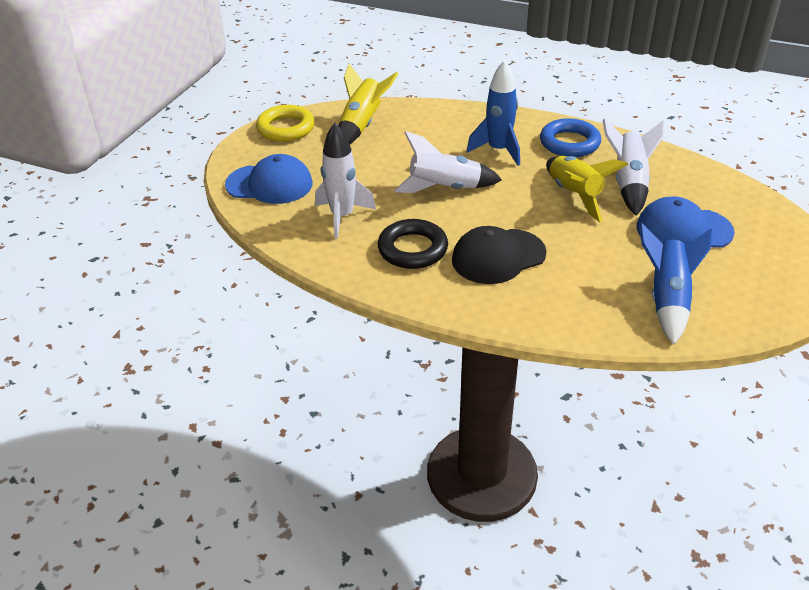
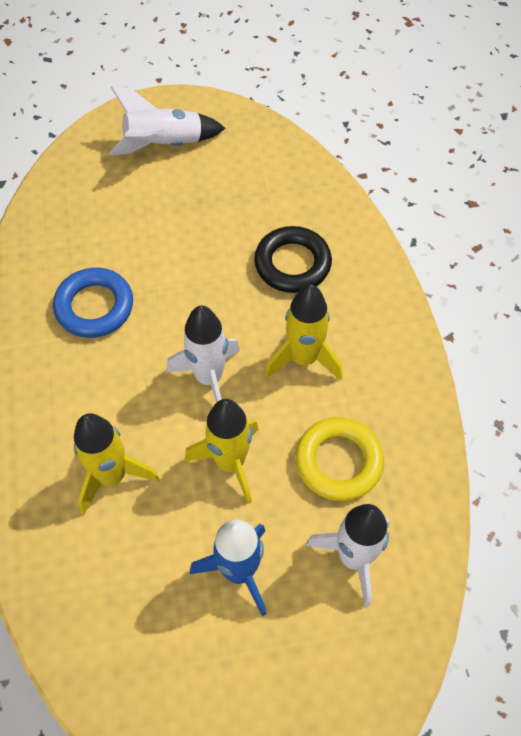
black cap: 1 -> 0
blue cap: 2 -> 0
blue rocket: 2 -> 1
yellow rocket: 2 -> 3

